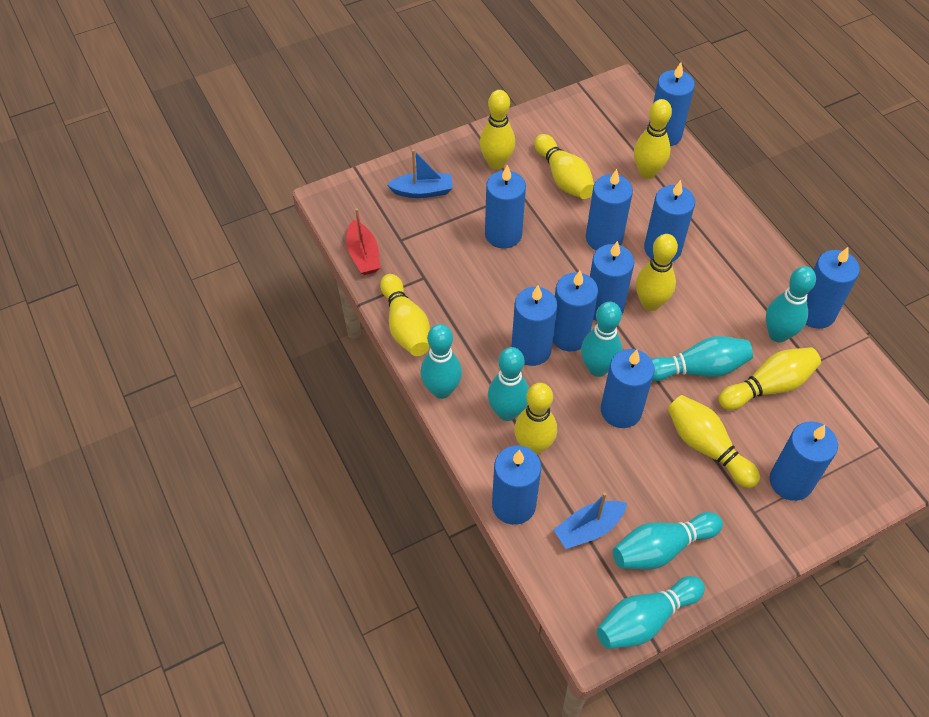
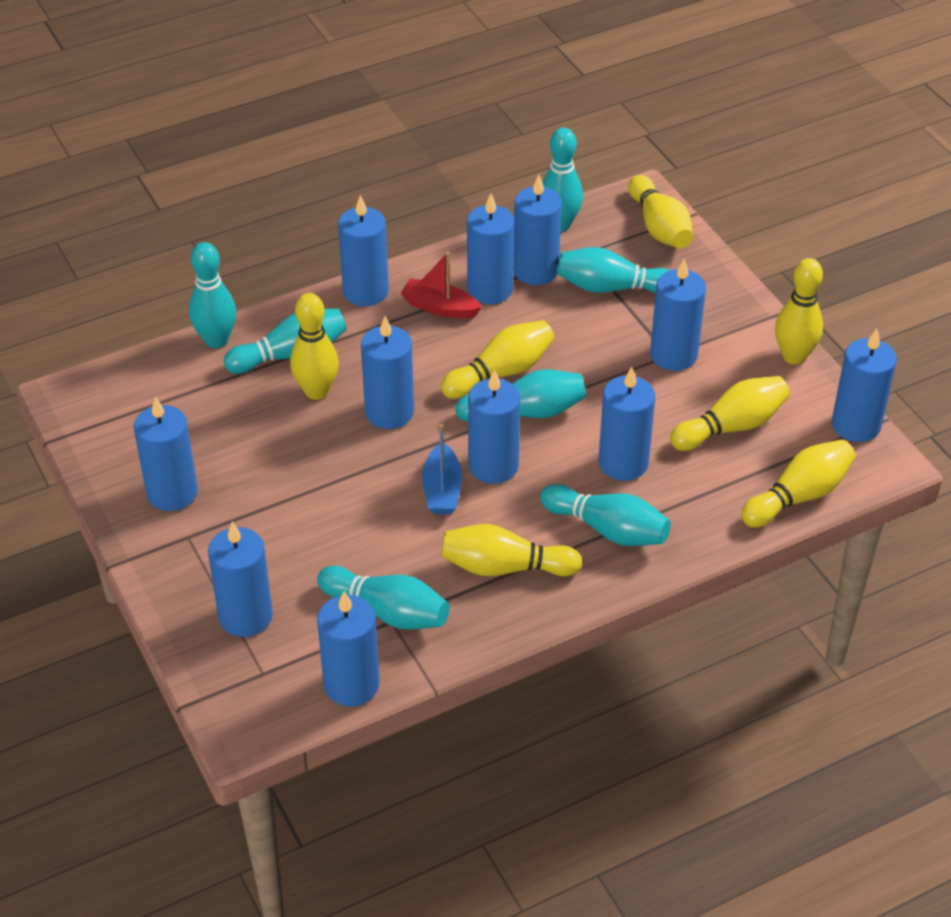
blue boat: 2 -> 1
yellow bowling pin: 8 -> 7

